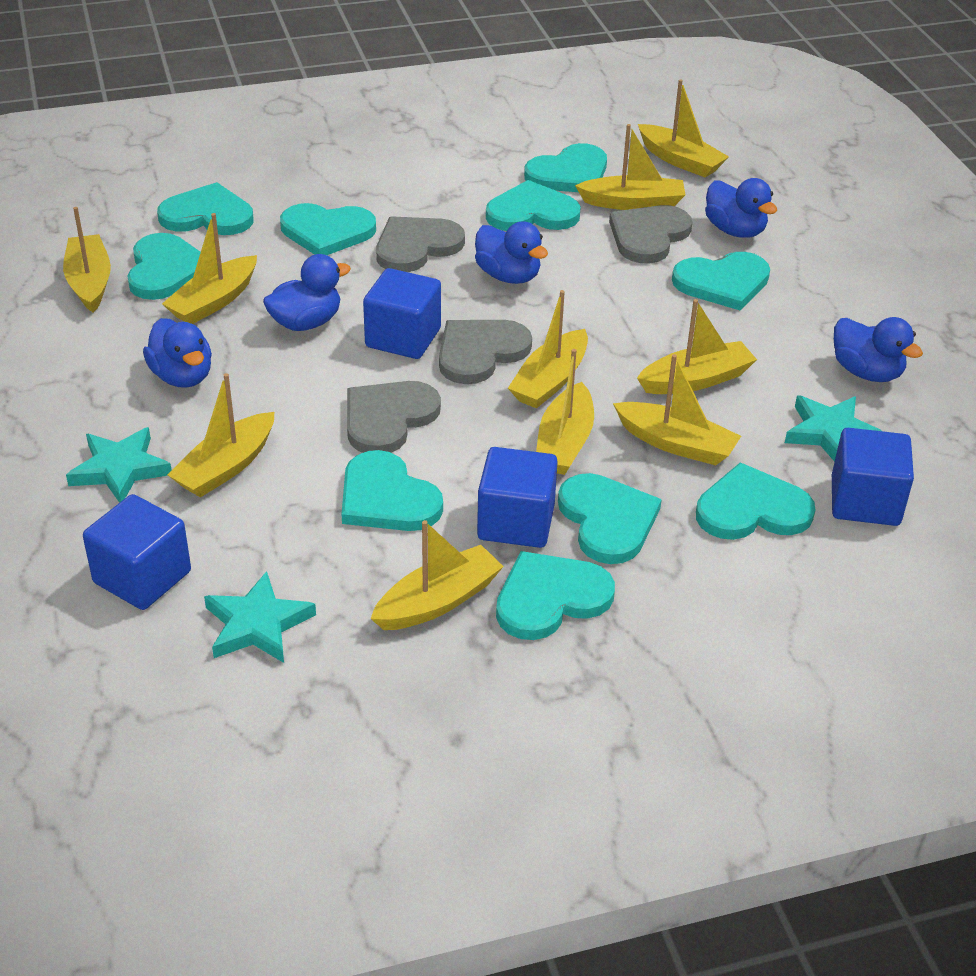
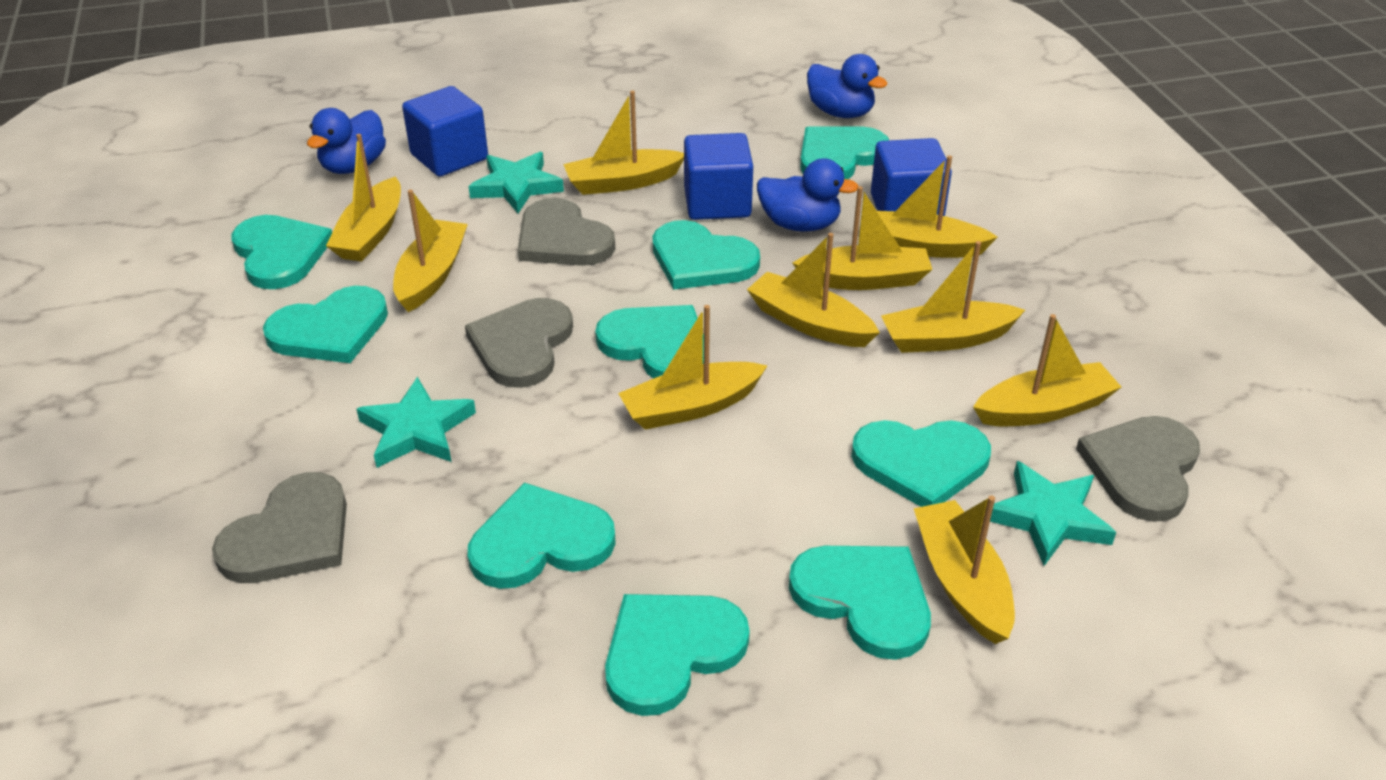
blue cube: 4 -> 3
blue duck: 5 -> 3
turquoise heart: 10 -> 9

